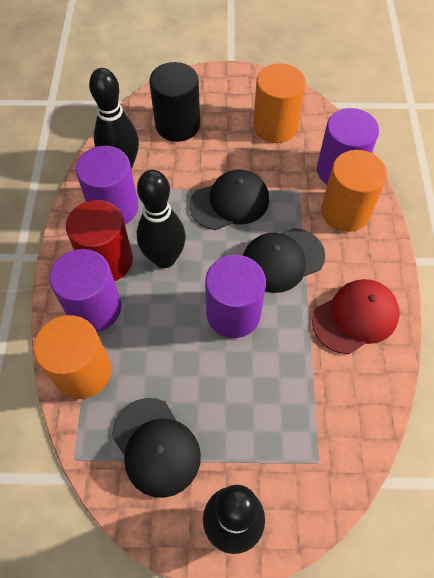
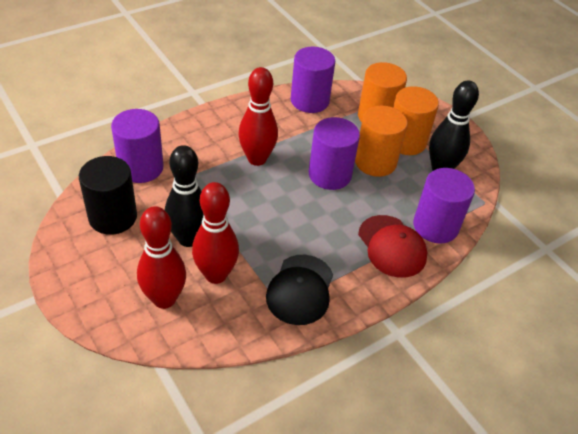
black bowling pin: 3 -> 2
black cap: 3 -> 1
red bowling pin: 0 -> 3
red cylinder: 1 -> 0

